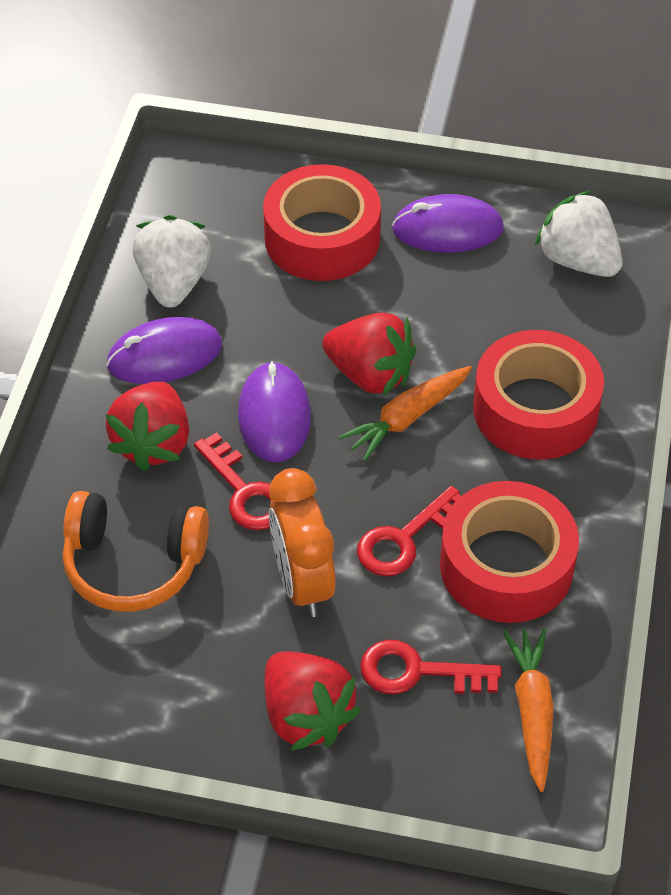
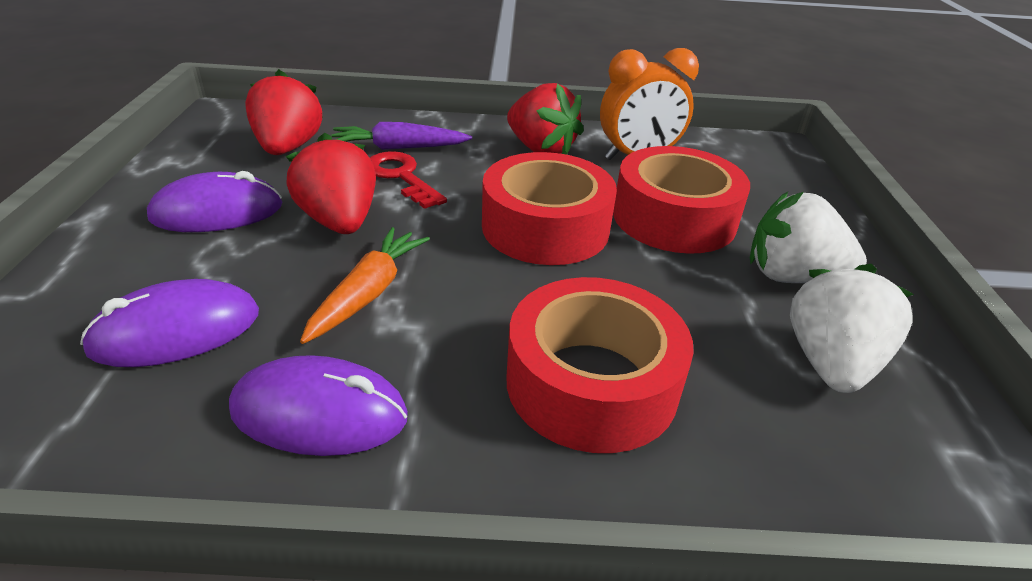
orange carrot: 2 -> 1
orange headphones: 1 -> 0
purple carrot: 0 -> 1
red key: 3 -> 1

